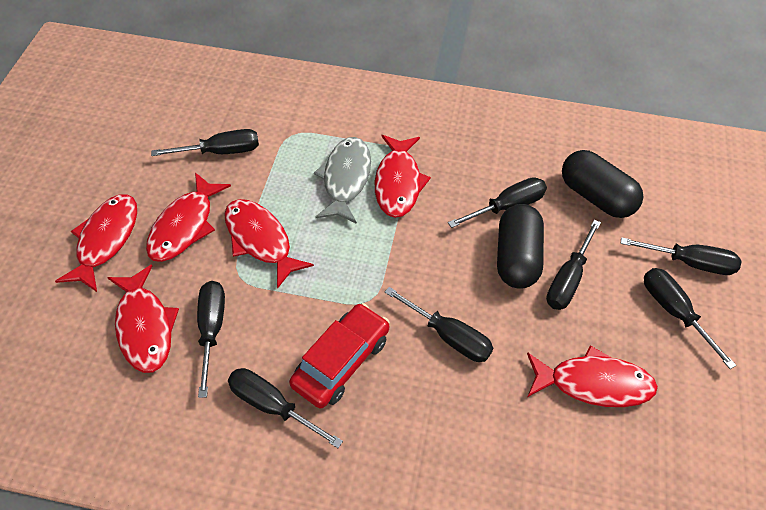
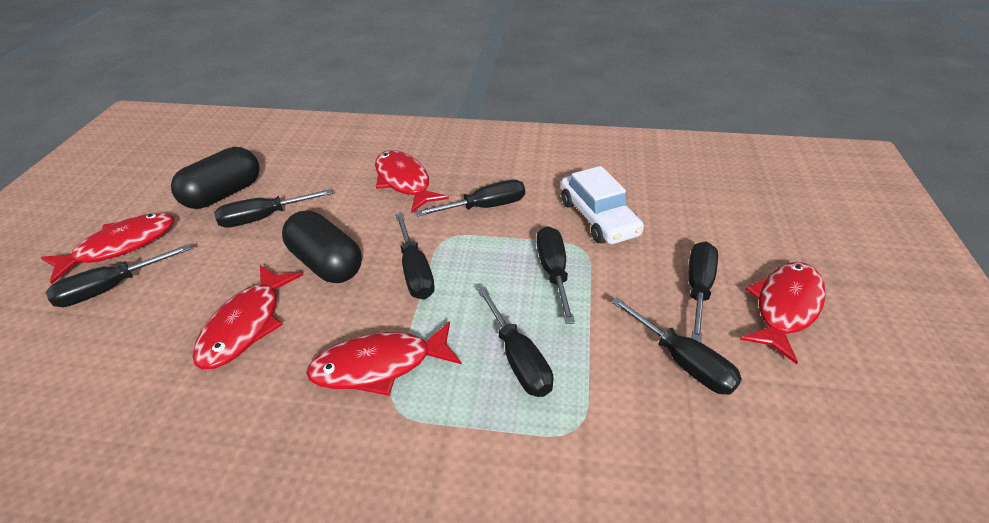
grey fish: 1 -> 0
red car: 1 -> 0
red fish: 6 -> 5
white car: 0 -> 1

